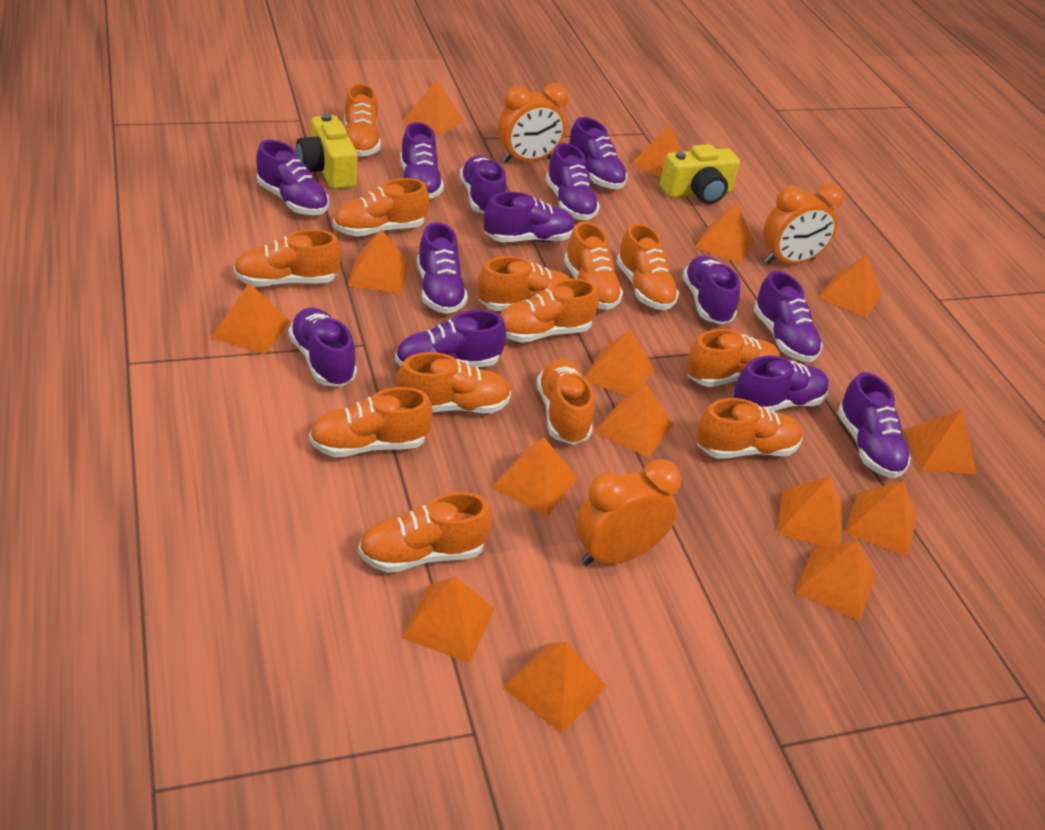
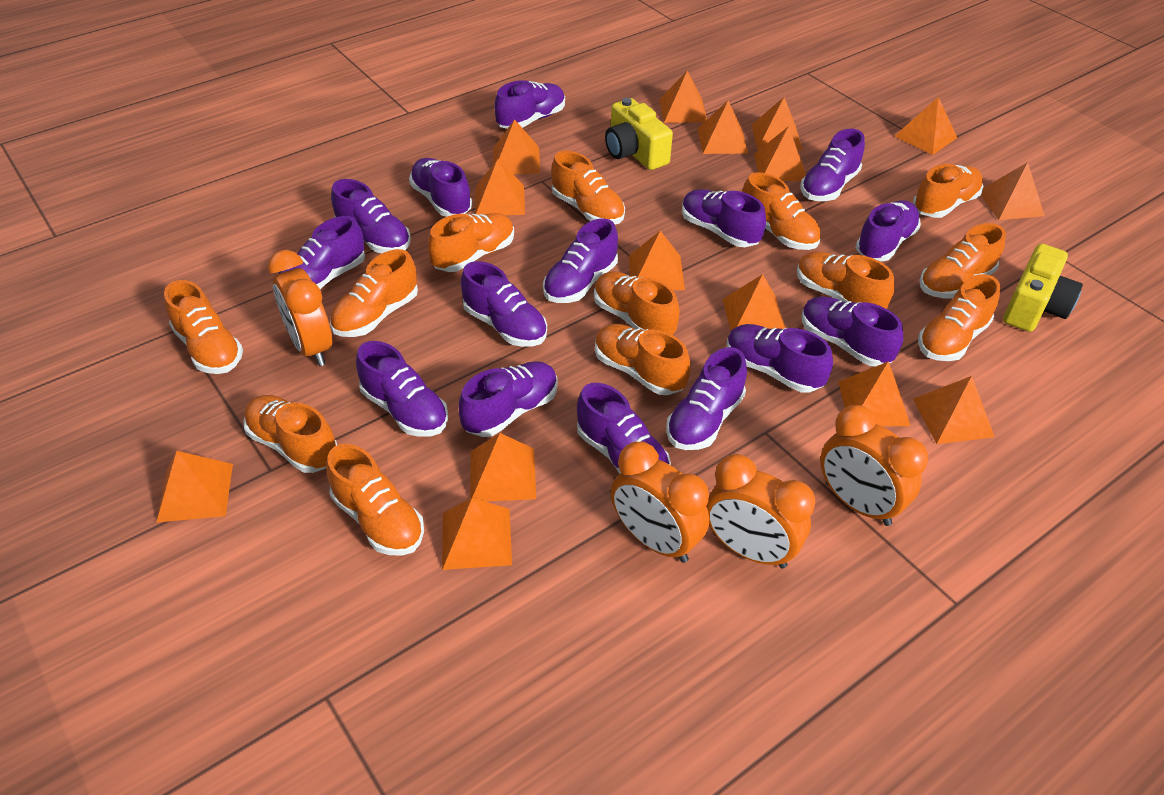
orange clock: 3 -> 4
purple shoe: 13 -> 15

